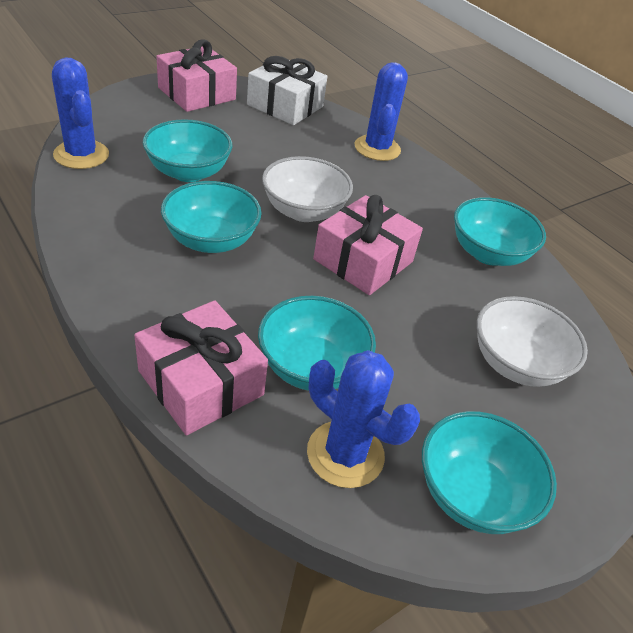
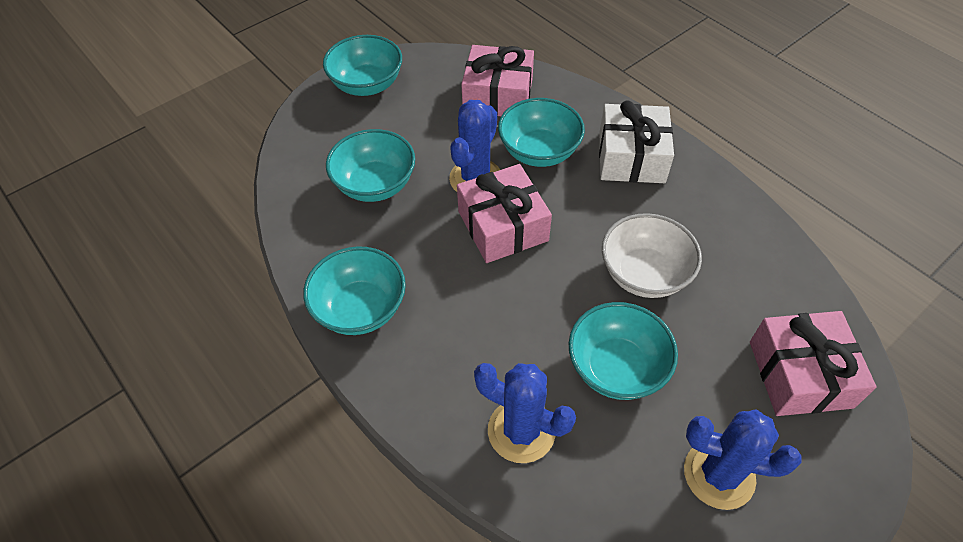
white bowl: 2 -> 1

